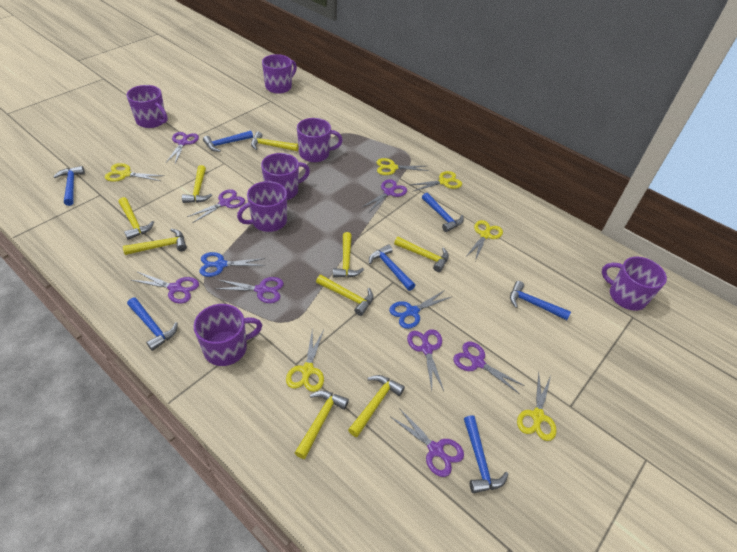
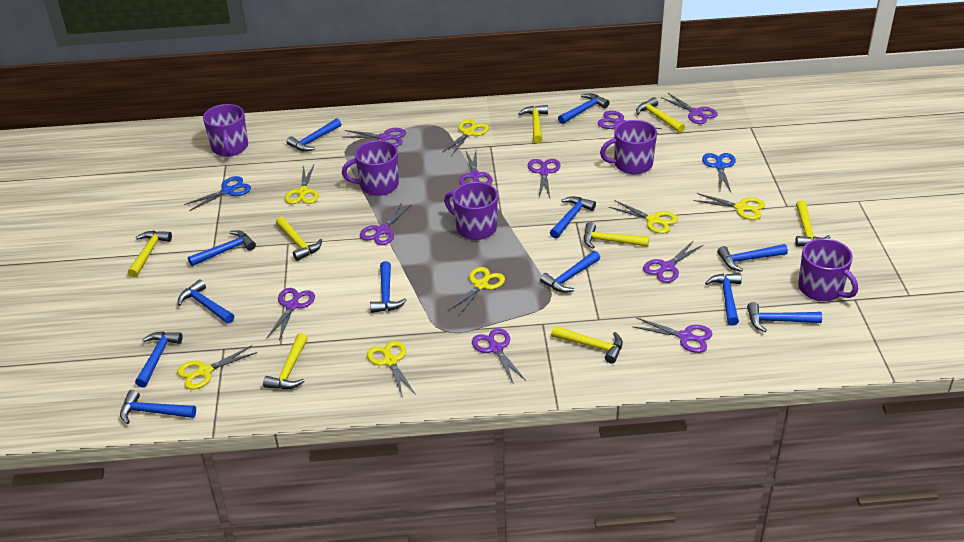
blue hammer: 7 -> 12
purple mug: 7 -> 5
purple scissors: 8 -> 10
yellow hammer: 9 -> 8
yellow scissors: 6 -> 7

